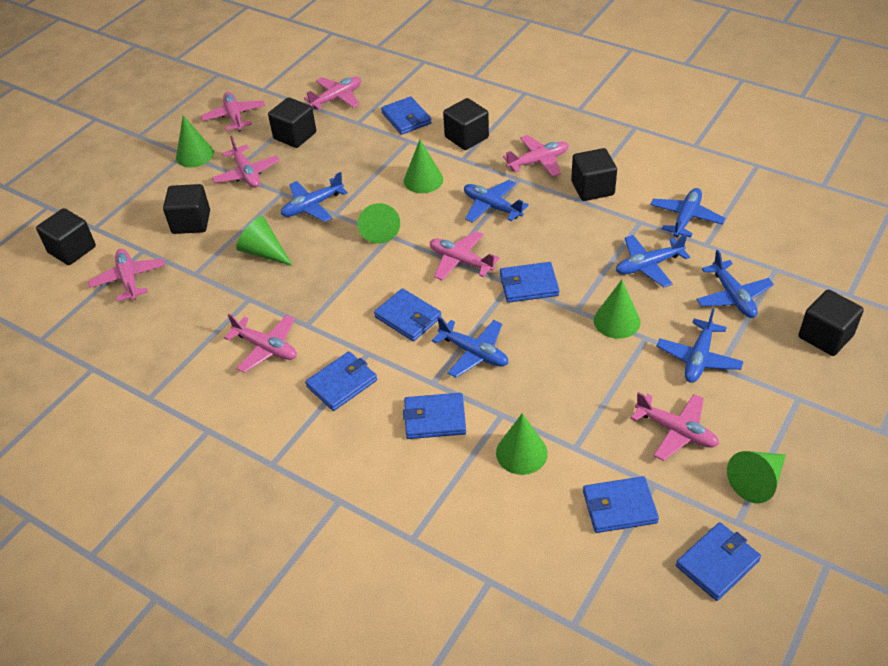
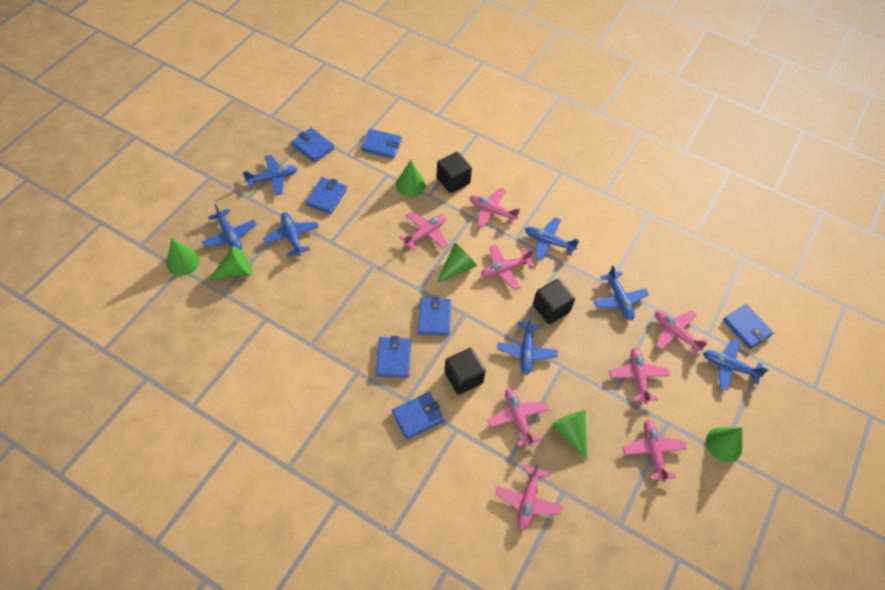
black cube: 6 -> 3
green cone: 7 -> 6

